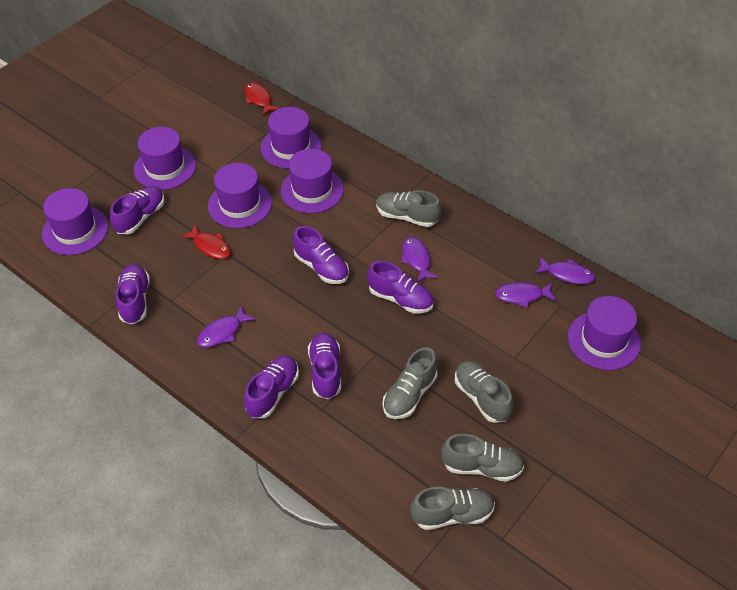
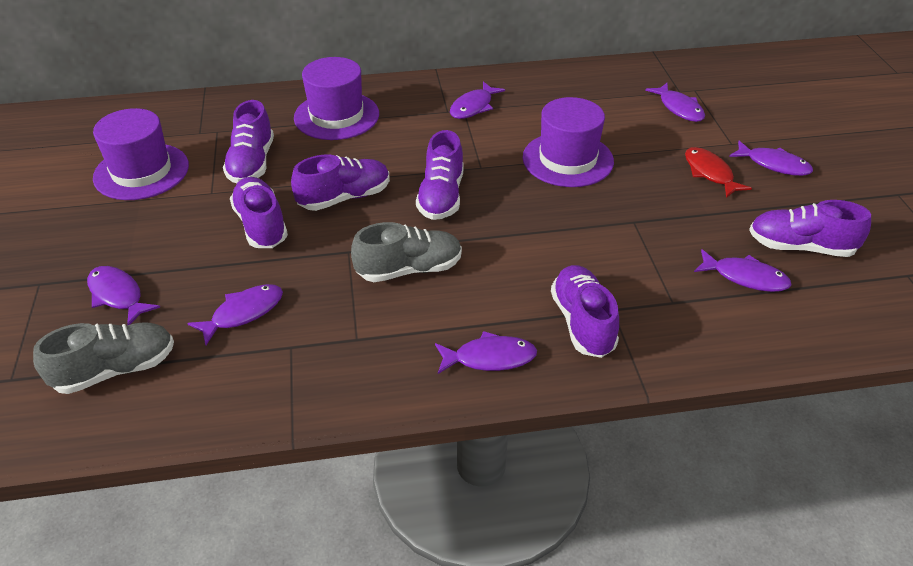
grey shoe: 5 -> 2
purple fish: 4 -> 7
purple hat: 6 -> 3
red fish: 2 -> 1

